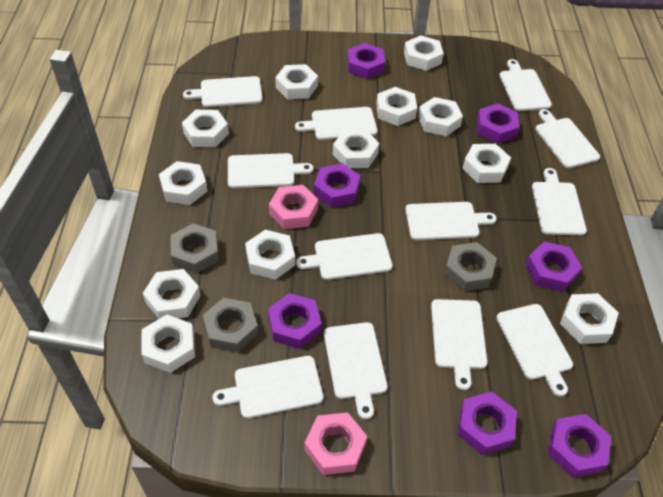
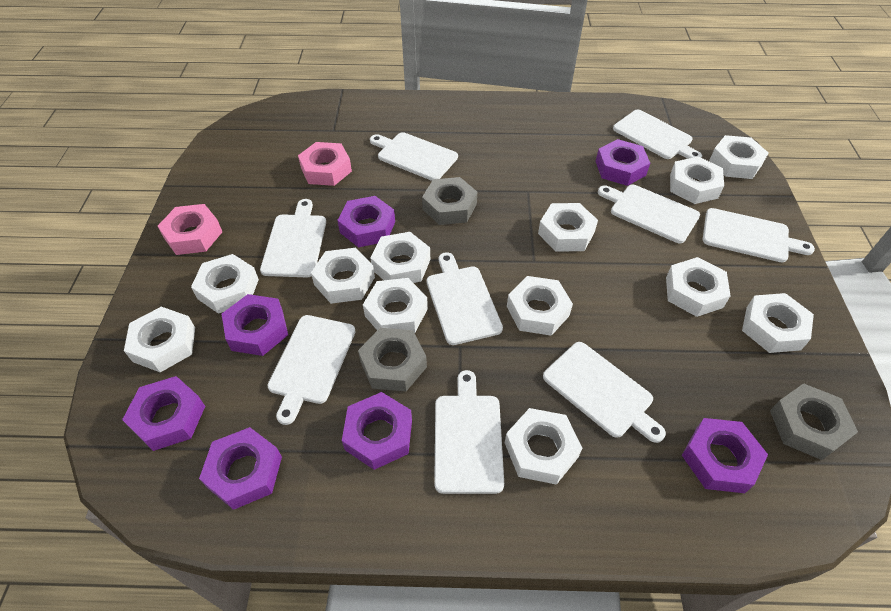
white cutting board: 12 -> 9

